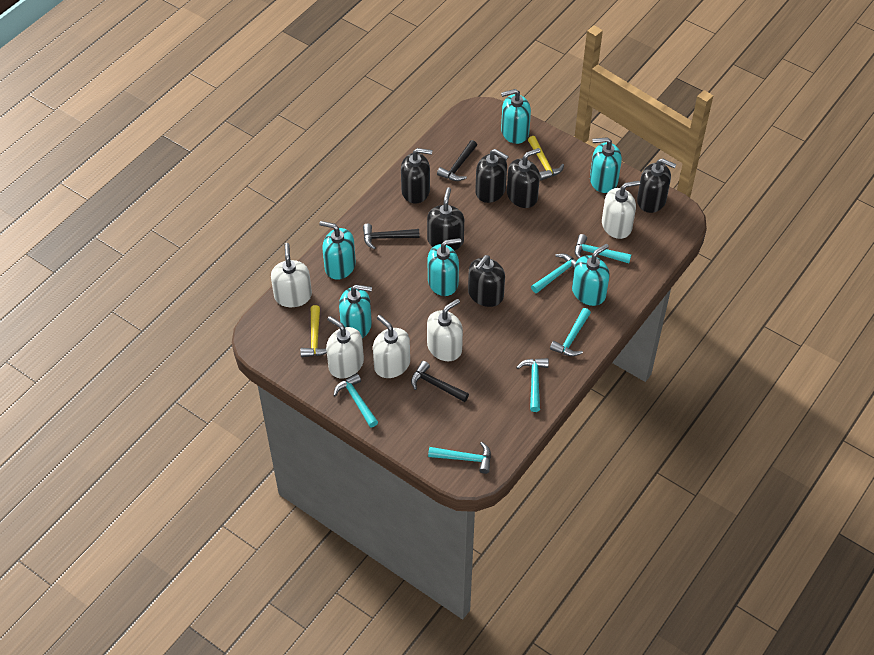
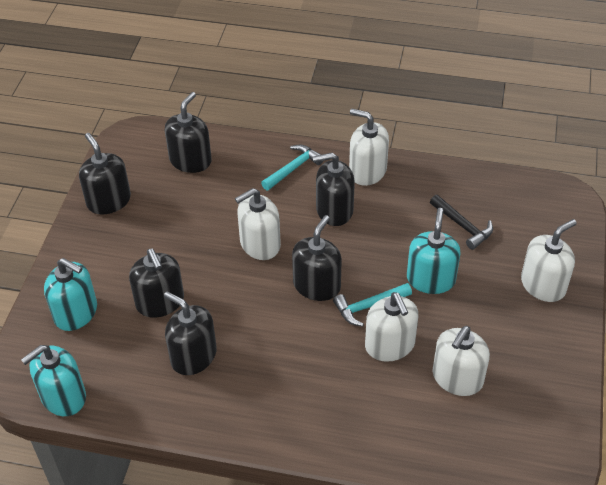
black hammer: 3 -> 1
turquoise hammer: 6 -> 2
turquoise soap dispenser: 6 -> 3
yellow hammer: 2 -> 0

